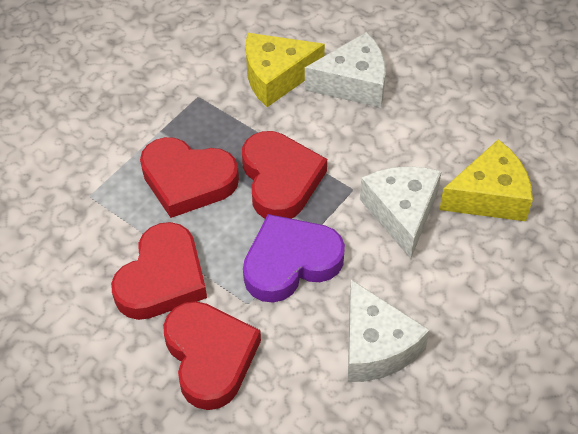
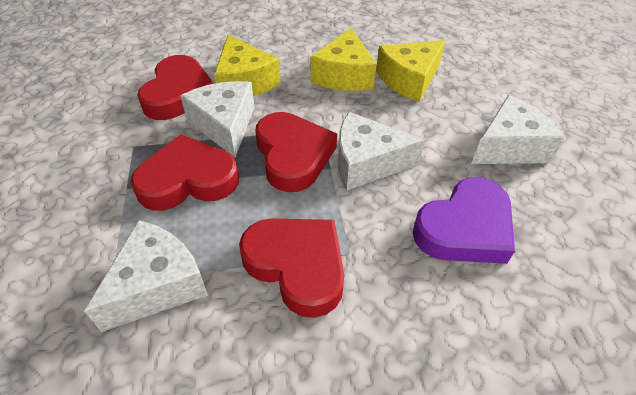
white cheese: 3 -> 4
yellow cheese: 2 -> 3

